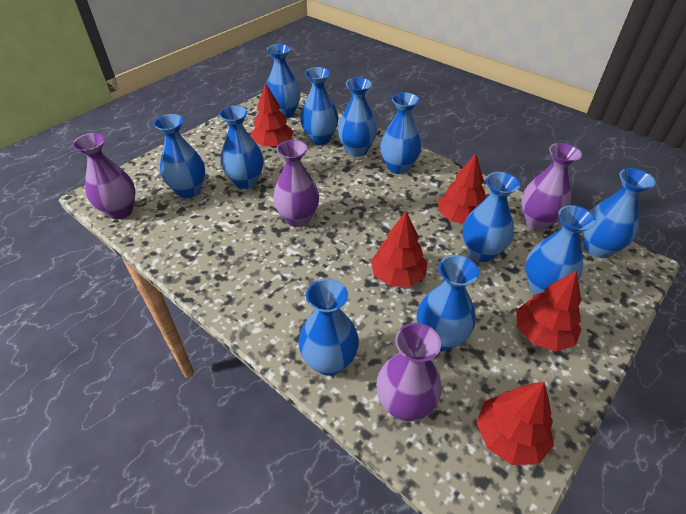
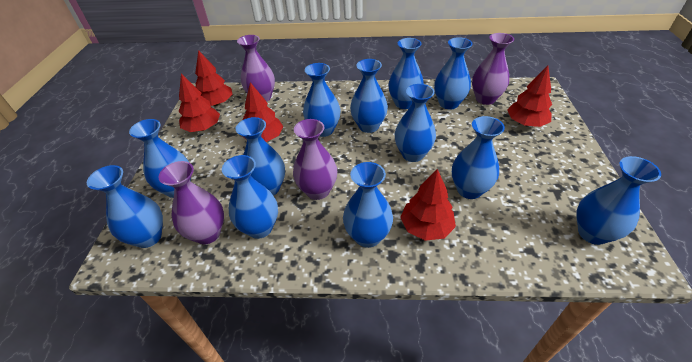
blue vase: 11 -> 12

